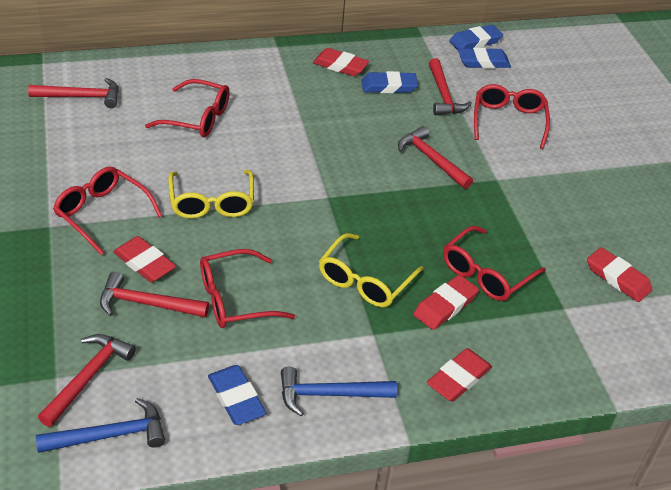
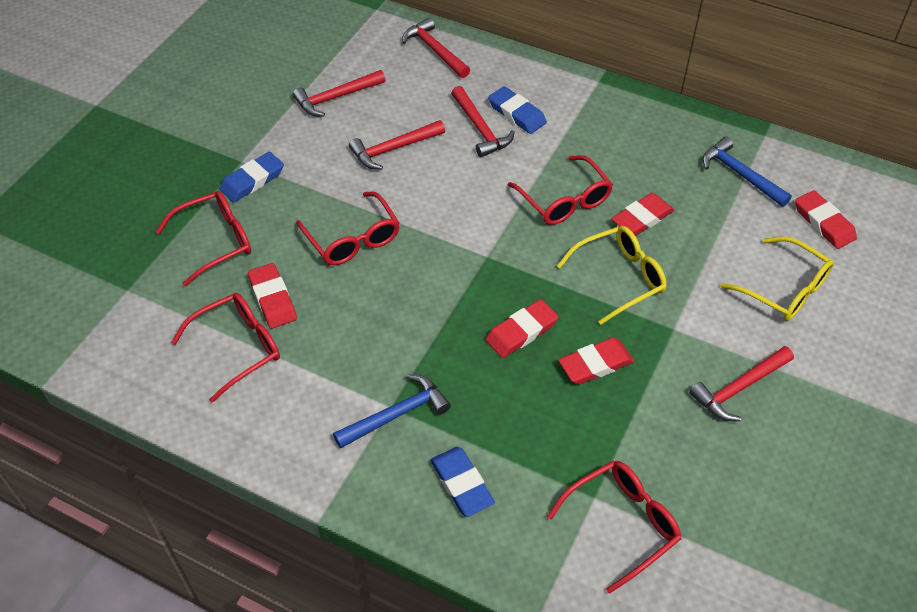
blue eraser: 4 -> 3

